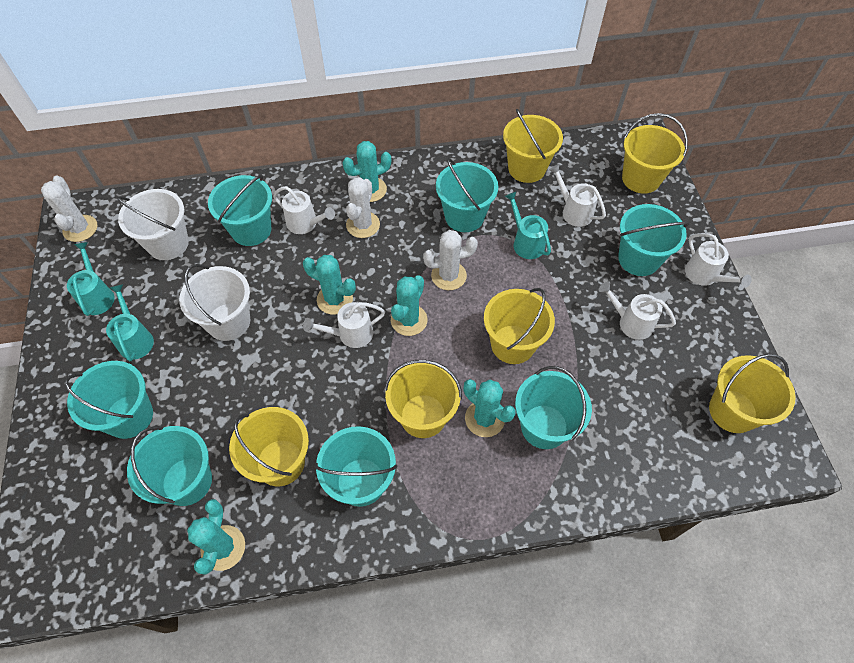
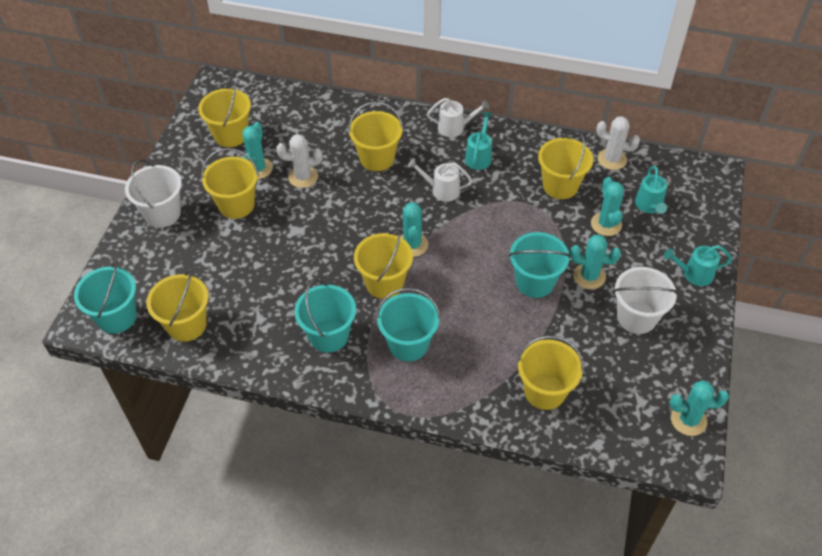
turquoise bucket: 7 -> 4
white cactus: 3 -> 2
white watering can: 5 -> 2
yellow bucket: 6 -> 7

